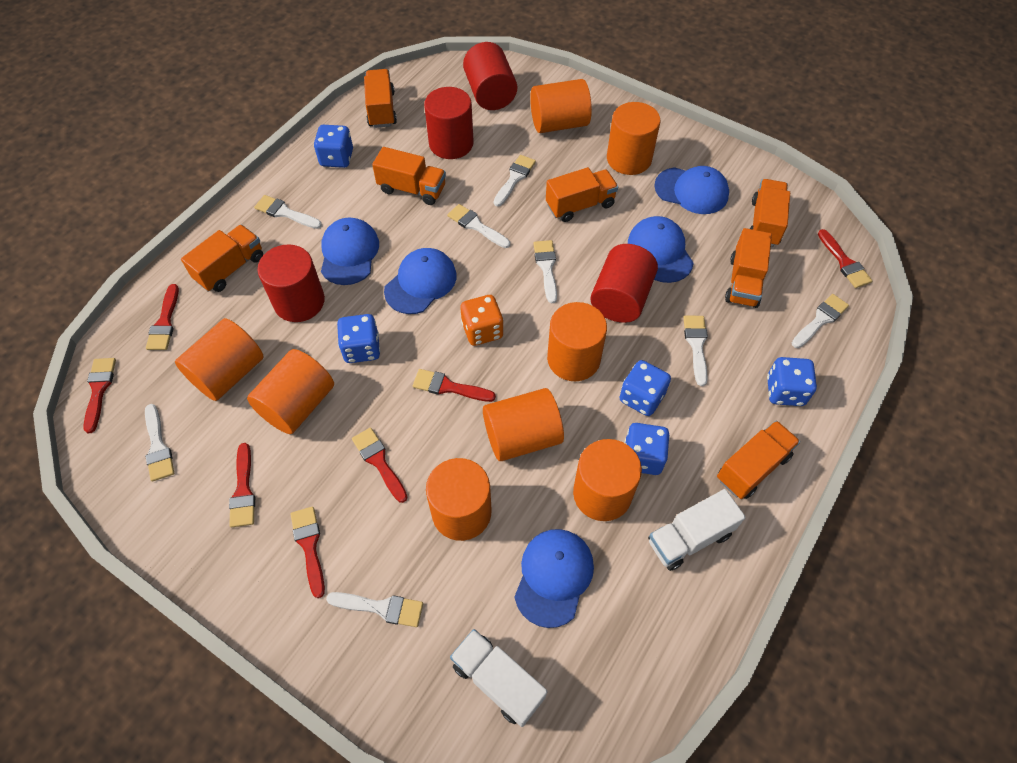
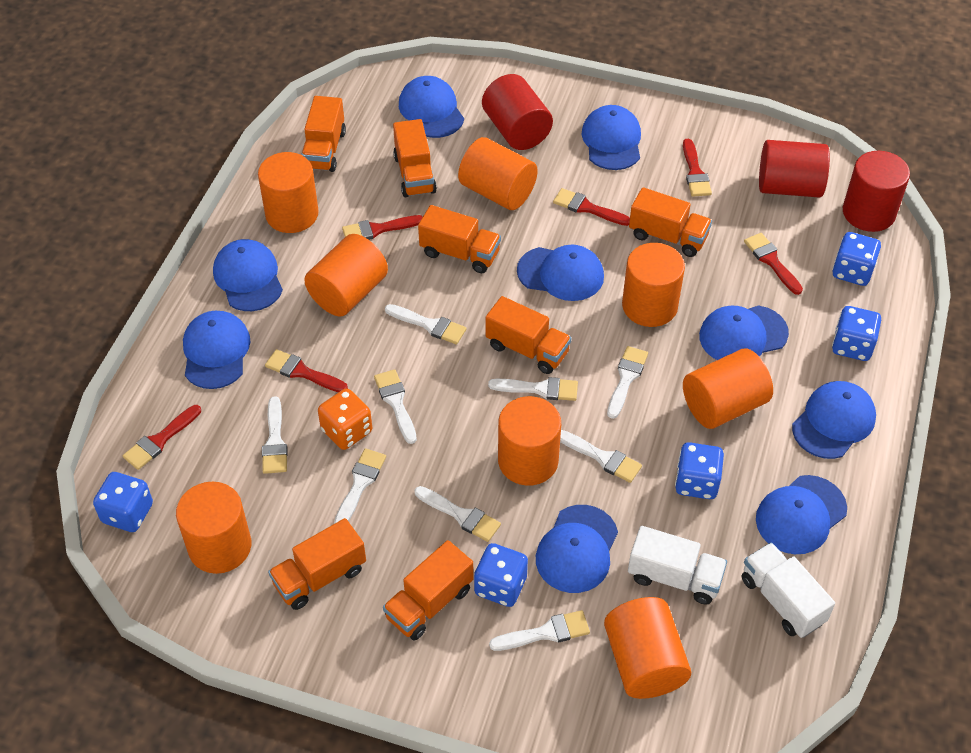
blue cap: 5 -> 9
red brush: 7 -> 6
red cylinder: 4 -> 3
white brush: 8 -> 9

